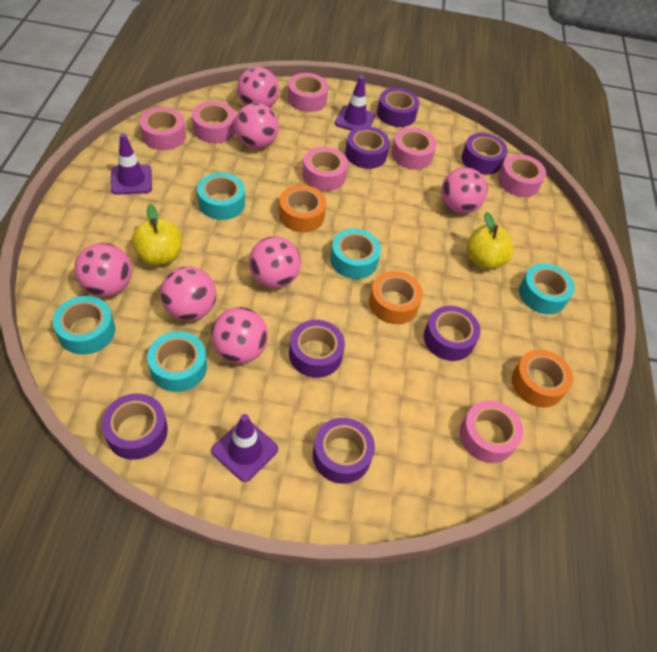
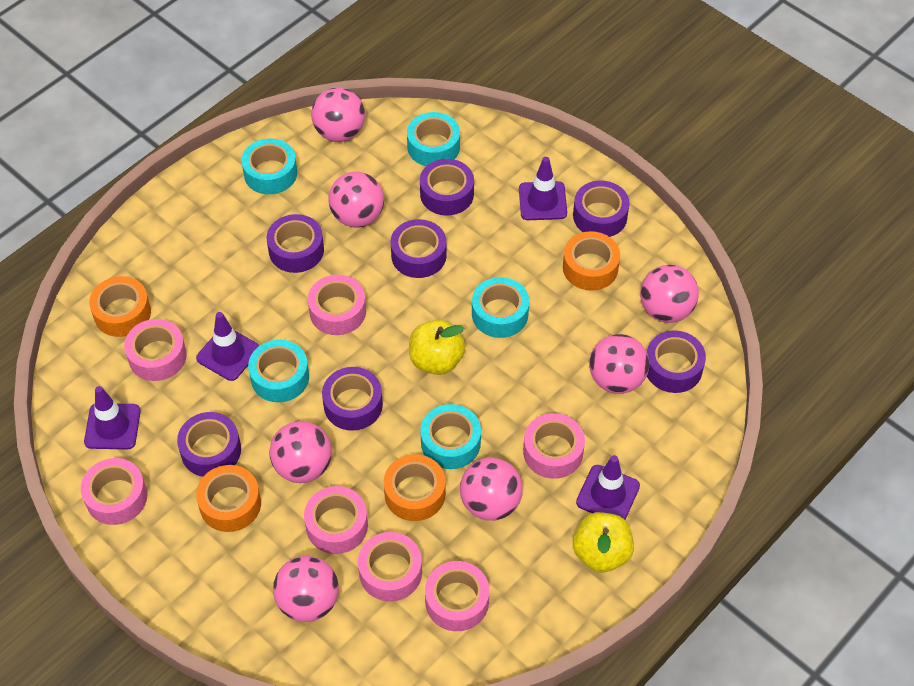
orange tape: 3 -> 4
purple traffic cone: 3 -> 4

